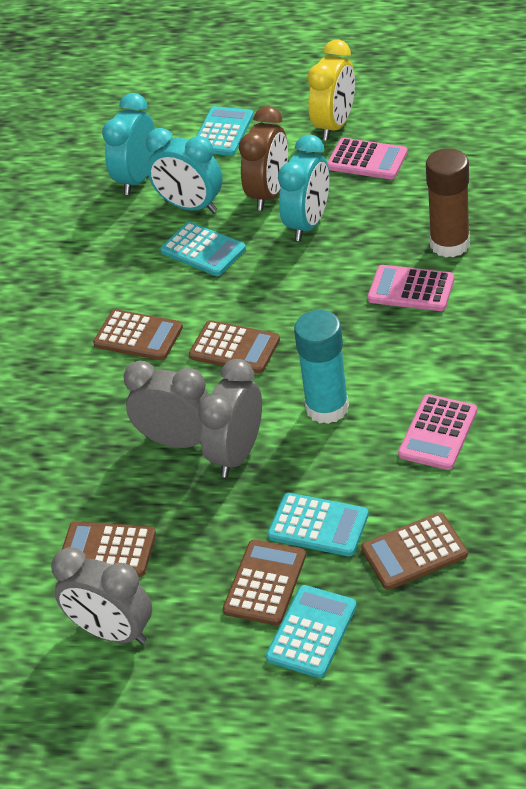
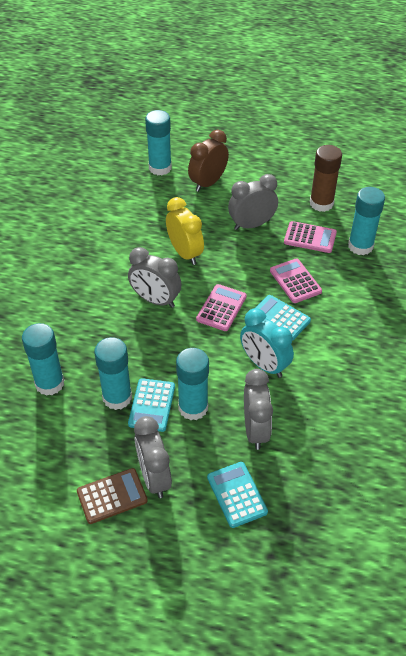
brown calculator: 5 -> 1
grey clock: 3 -> 4
turquoise calculator: 4 -> 3
turquoise clock: 3 -> 1
turquoise glue stick: 1 -> 5

